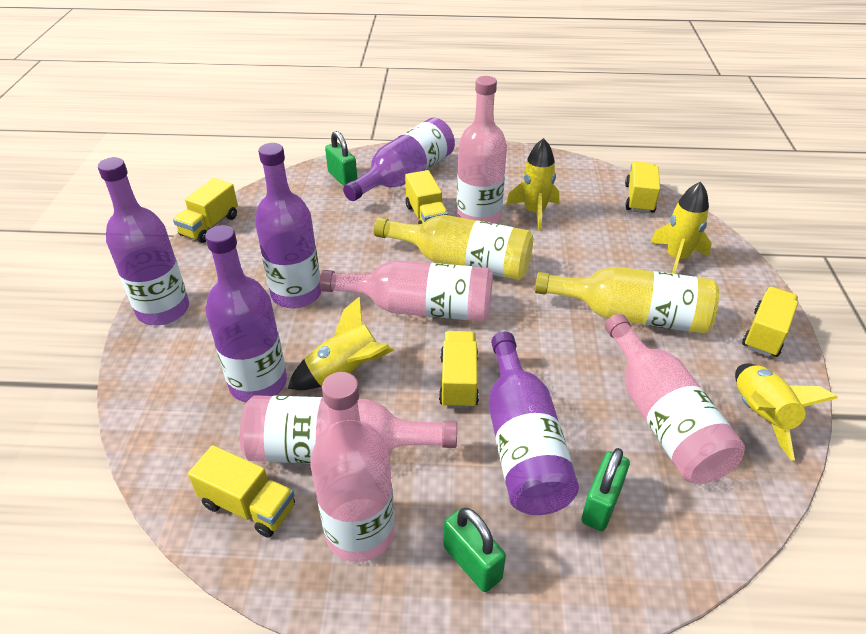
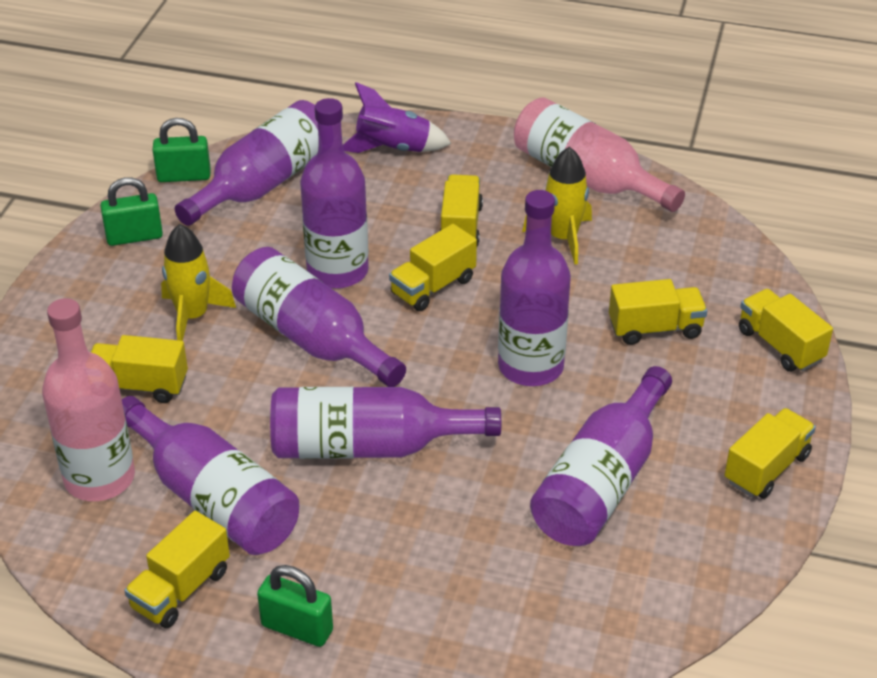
pink bottle: 5 -> 2
purple bottle: 5 -> 7
purple rocket: 0 -> 1
yellow bottle: 2 -> 0
yellow rocket: 4 -> 2
yellow truck: 6 -> 7

